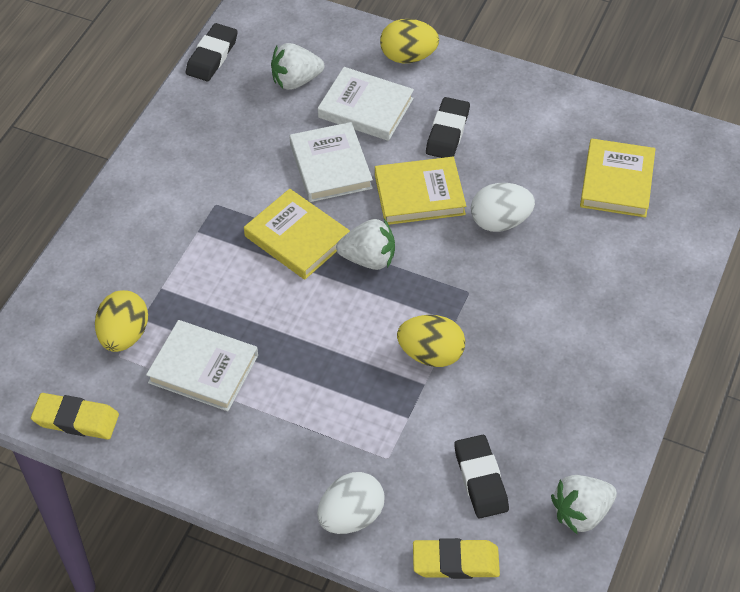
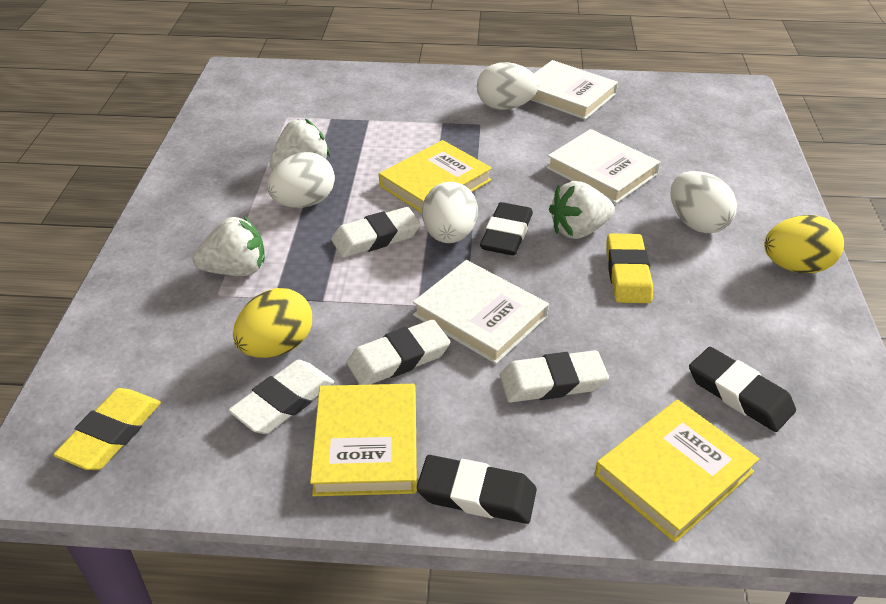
white egg: 2 -> 4
white eraser: 0 -> 4
yellow egg: 3 -> 2

